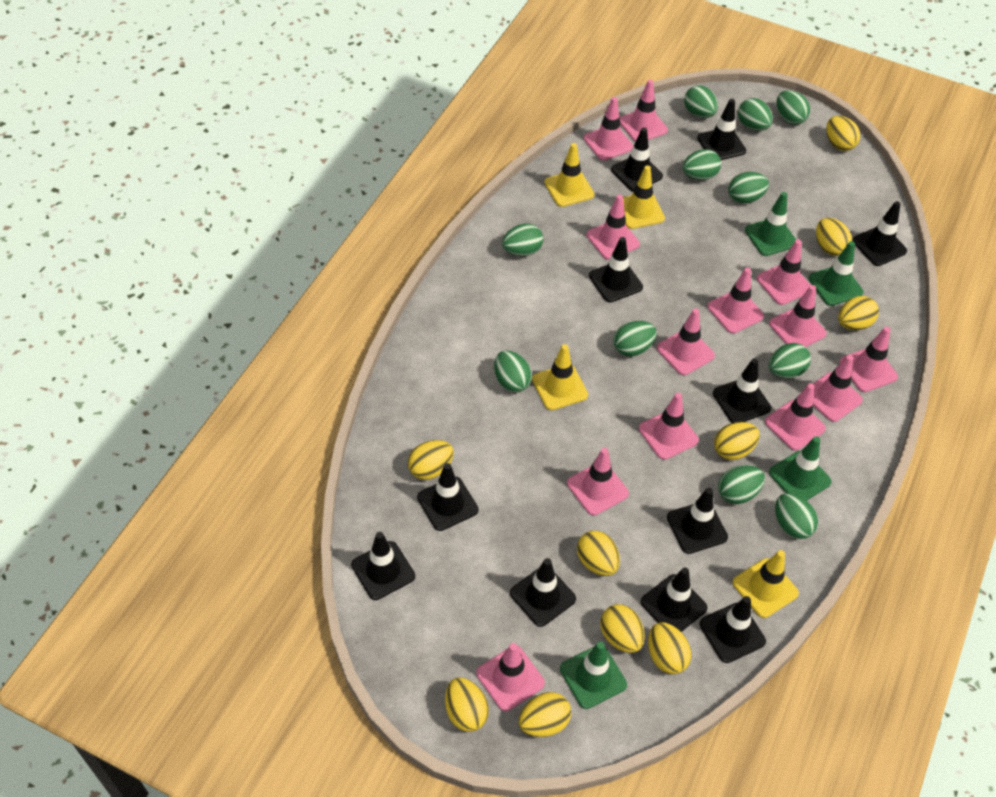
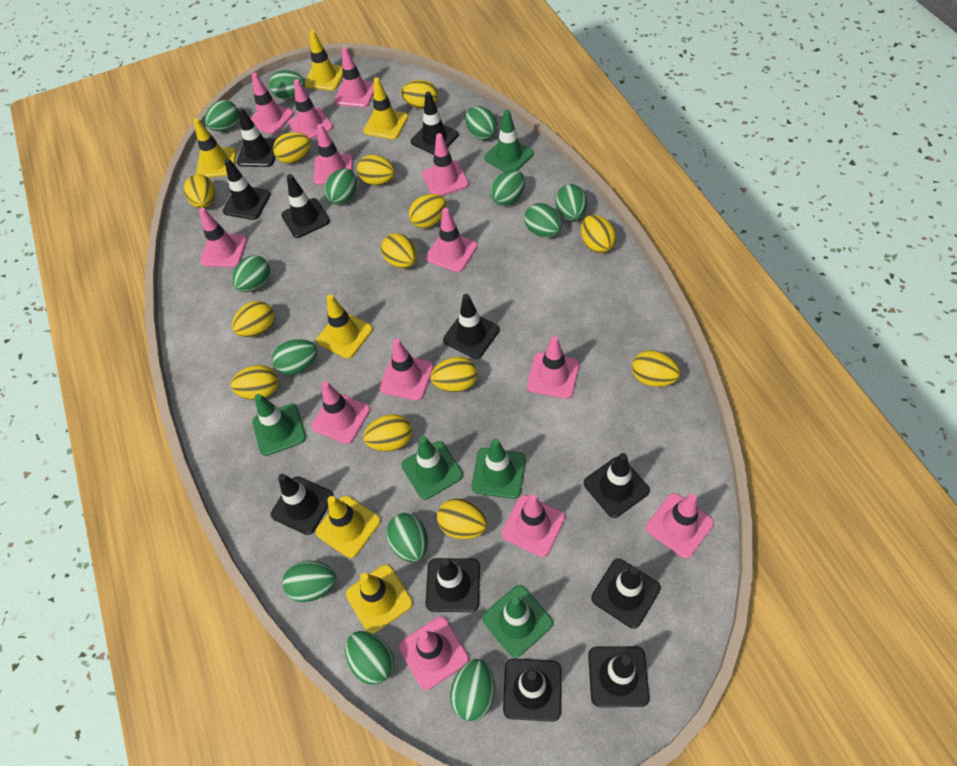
green egg: 11 -> 13
green traffic cone: 4 -> 5
yellow egg: 10 -> 13
yellow traffic cone: 4 -> 6

